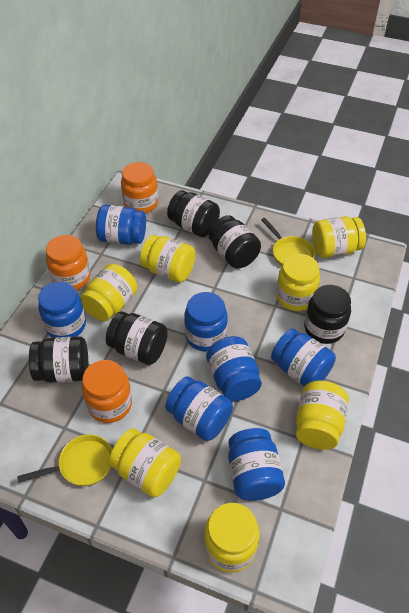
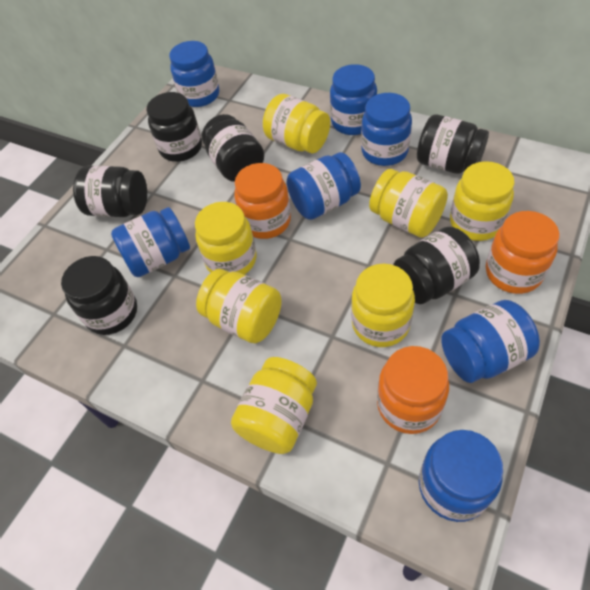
black jar: 5 -> 6
yellow pan: 2 -> 0

